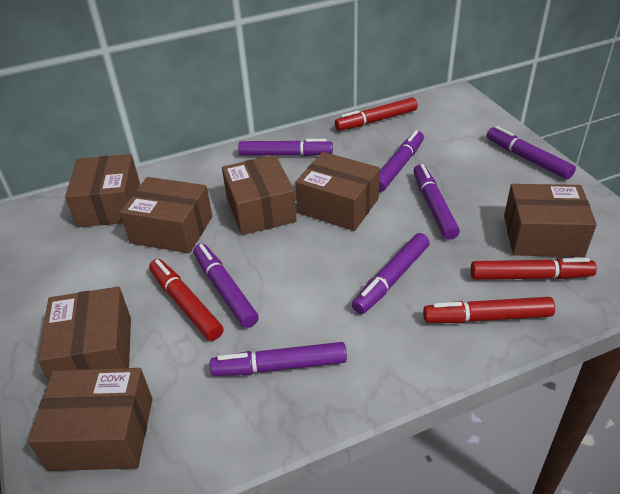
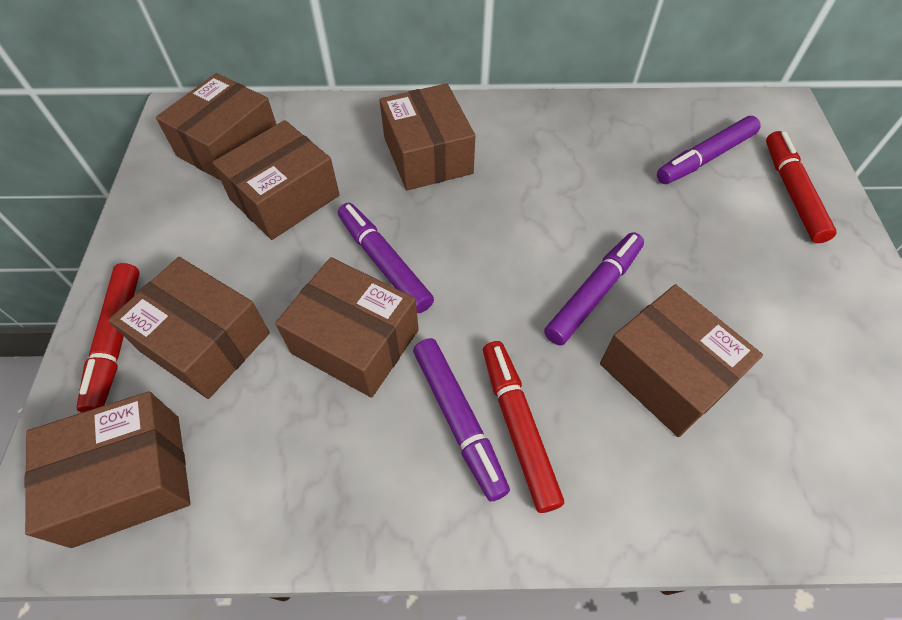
purple marker: 7 -> 4
red marker: 4 -> 3

